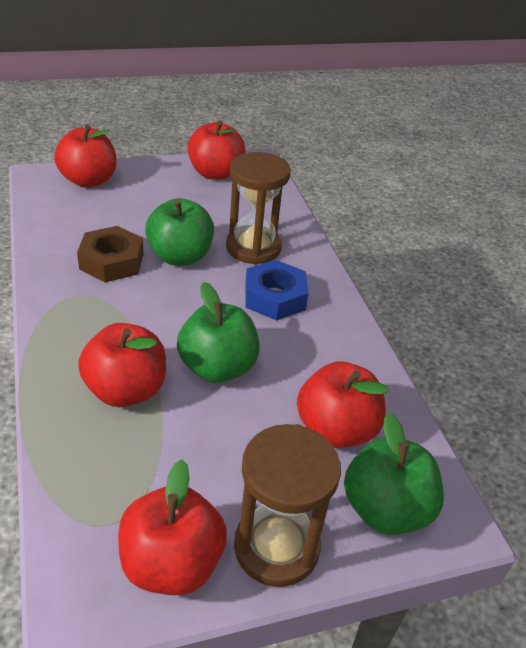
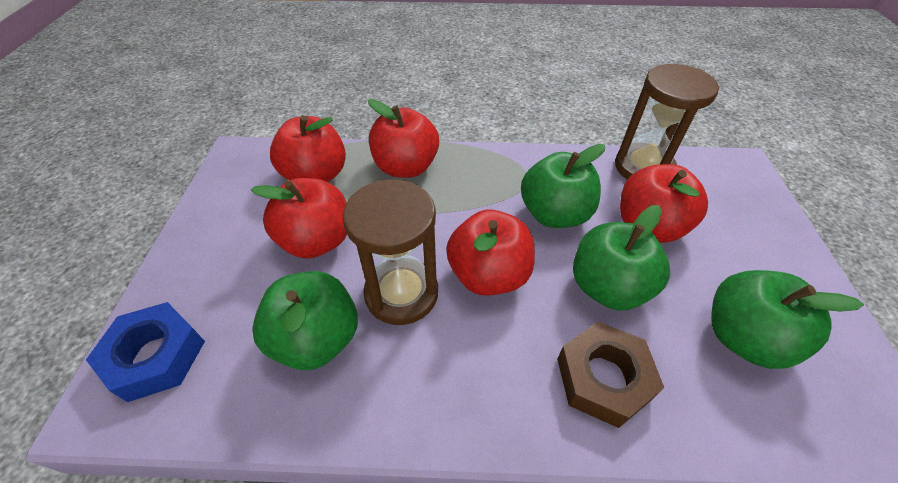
green apple: 3 -> 4

